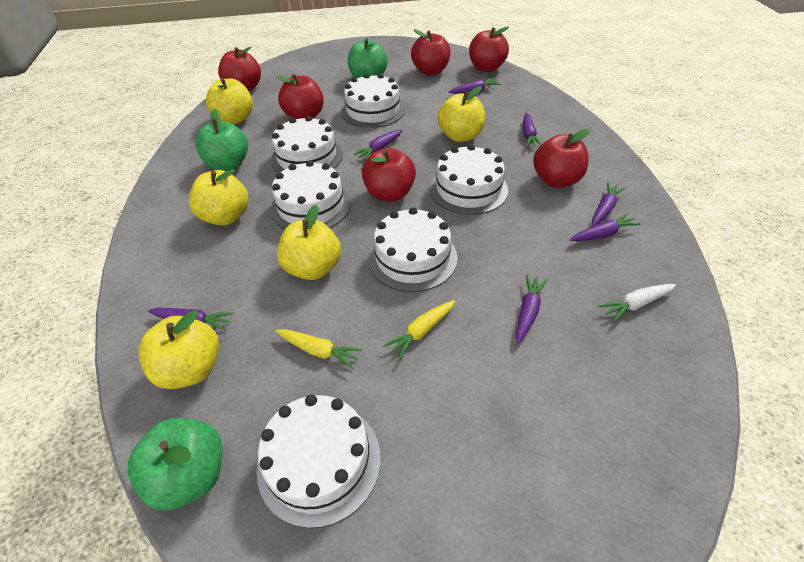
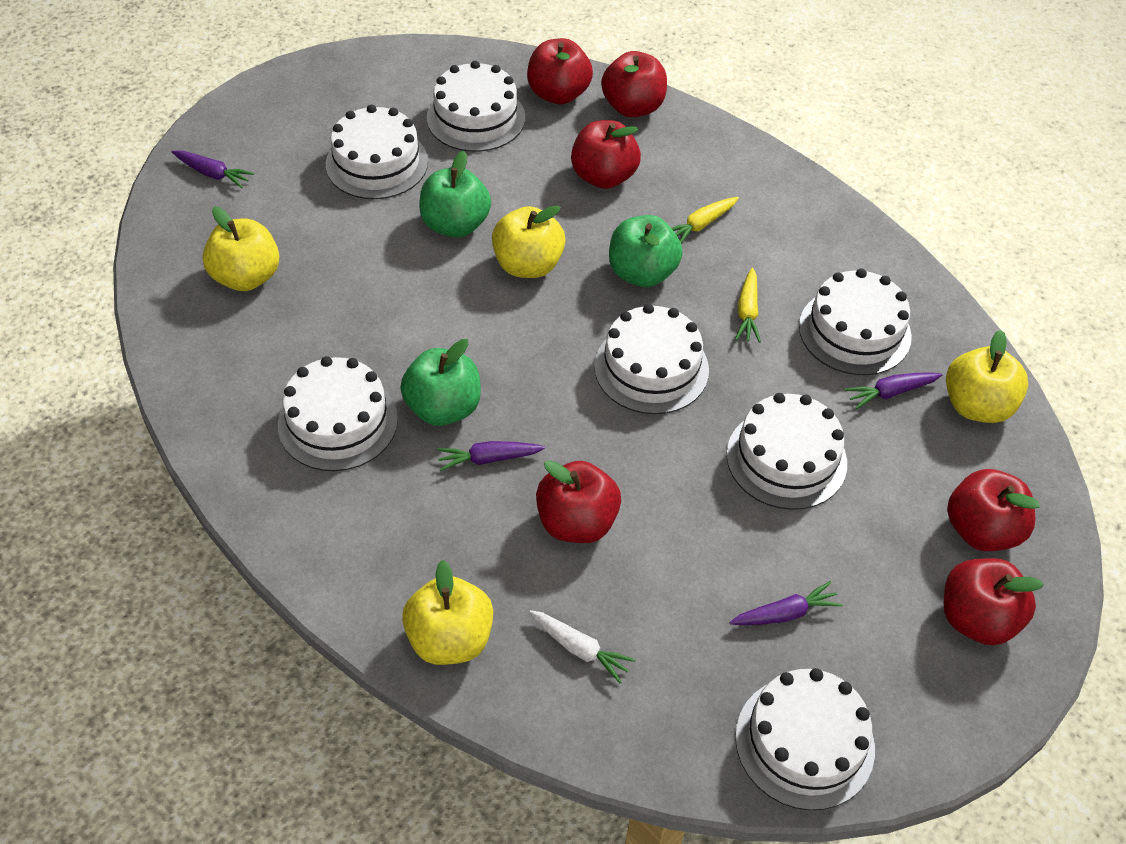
purple carrot: 7 -> 4
white cake: 6 -> 7
yellow apple: 5 -> 4

